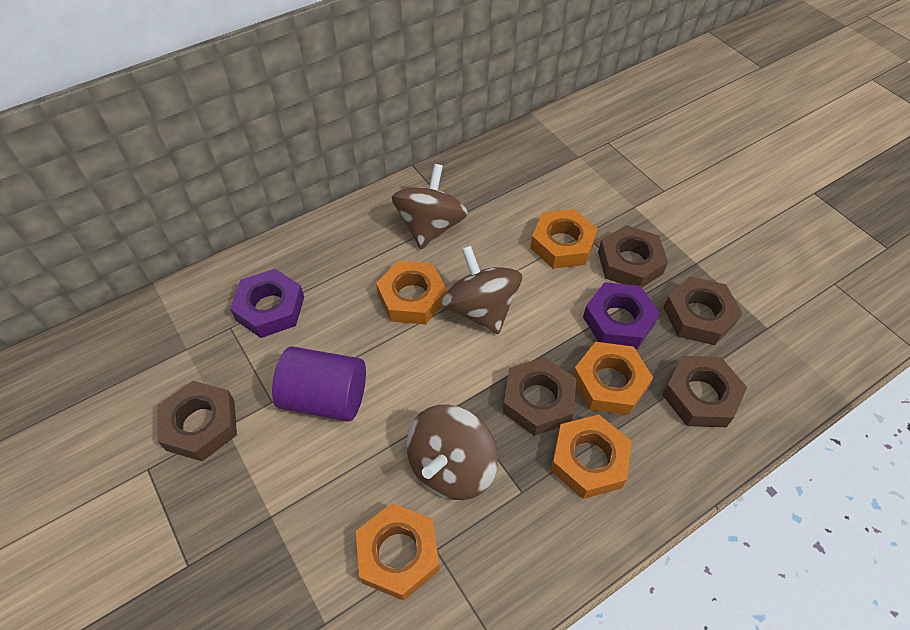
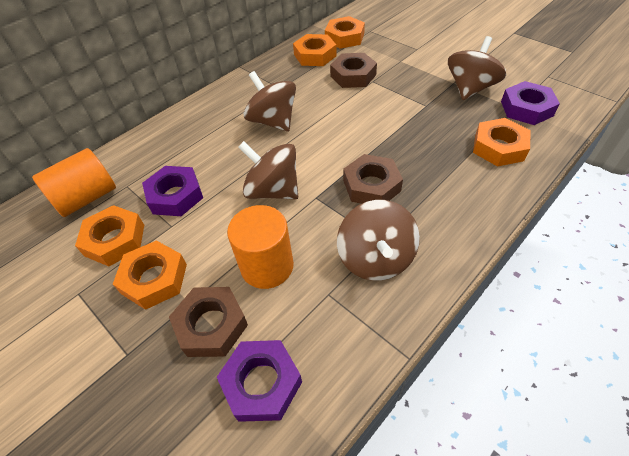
brown nut: 5 -> 3
brown spinning top: 3 -> 4
orange cylinder: 0 -> 2
purple cylinder: 1 -> 0
purple nut: 2 -> 3

